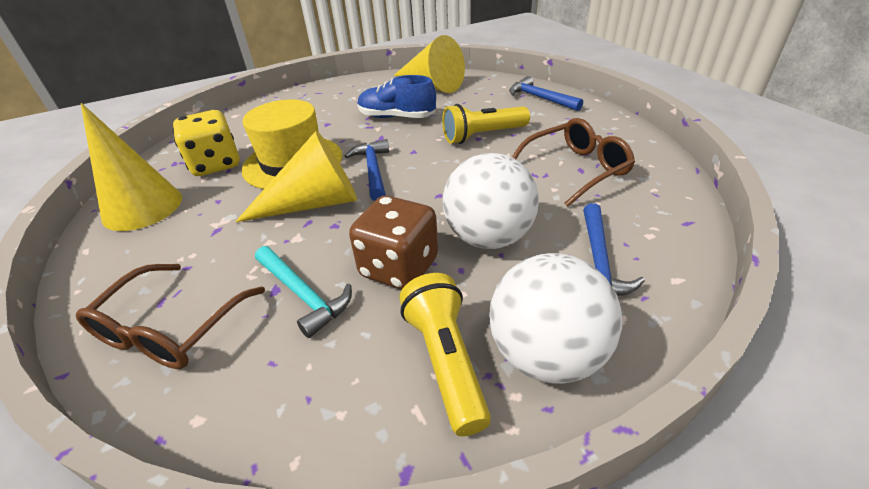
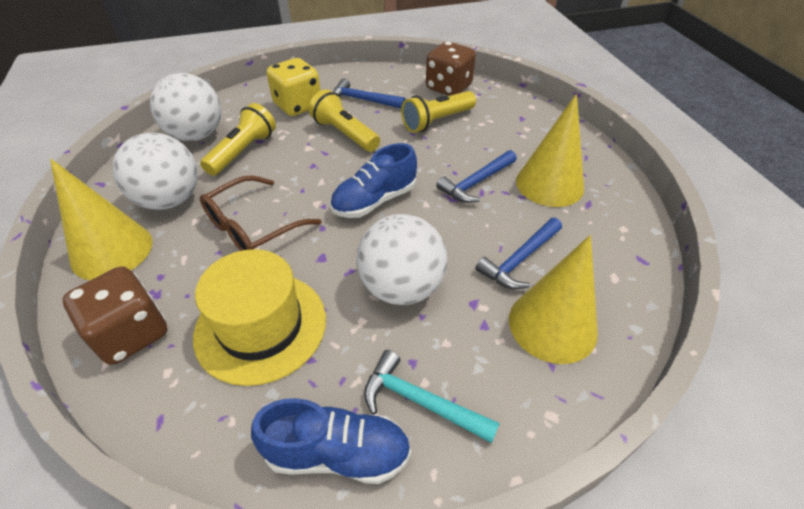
blue shoe: 1 -> 2
brown dice: 1 -> 2
brown glasses: 2 -> 1
white ball: 2 -> 3
yellow flashlight: 2 -> 3

